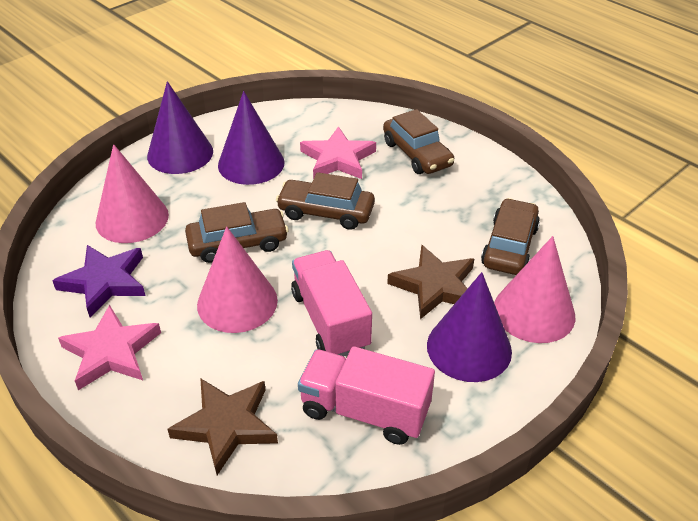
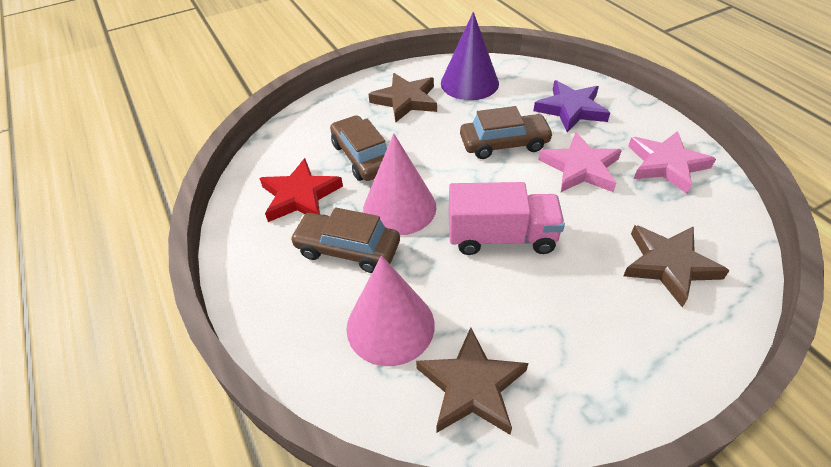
brown car: 4 -> 3
brown star: 2 -> 3
pink cone: 3 -> 2
pink truck: 2 -> 1
purple cone: 3 -> 1
red star: 0 -> 1

